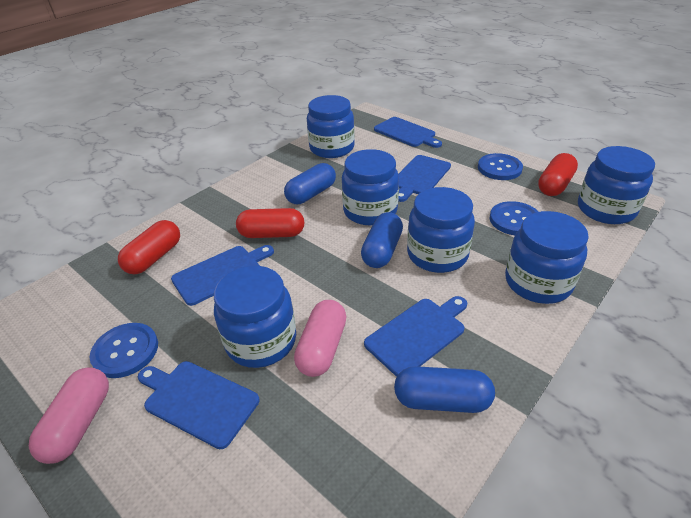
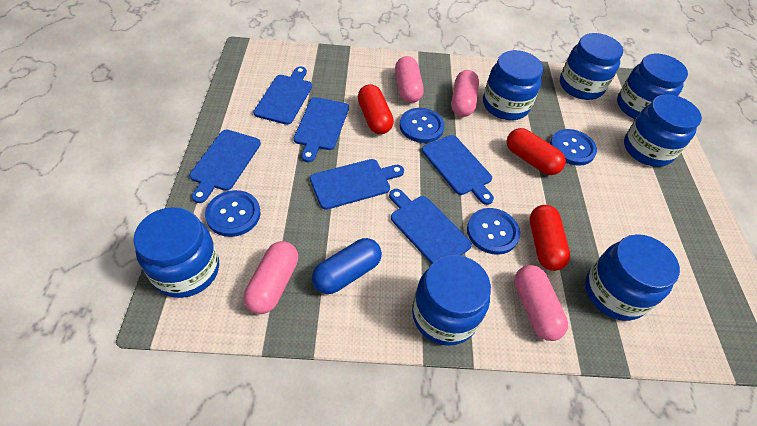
blue button: 3 -> 4
blue capsule: 3 -> 1
blue cutting board: 5 -> 6
blue jar: 6 -> 7
pink capsule: 2 -> 4

